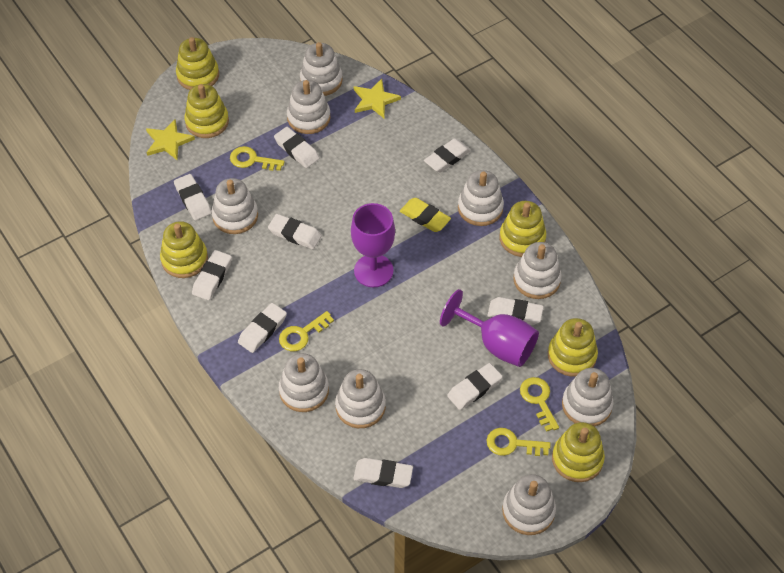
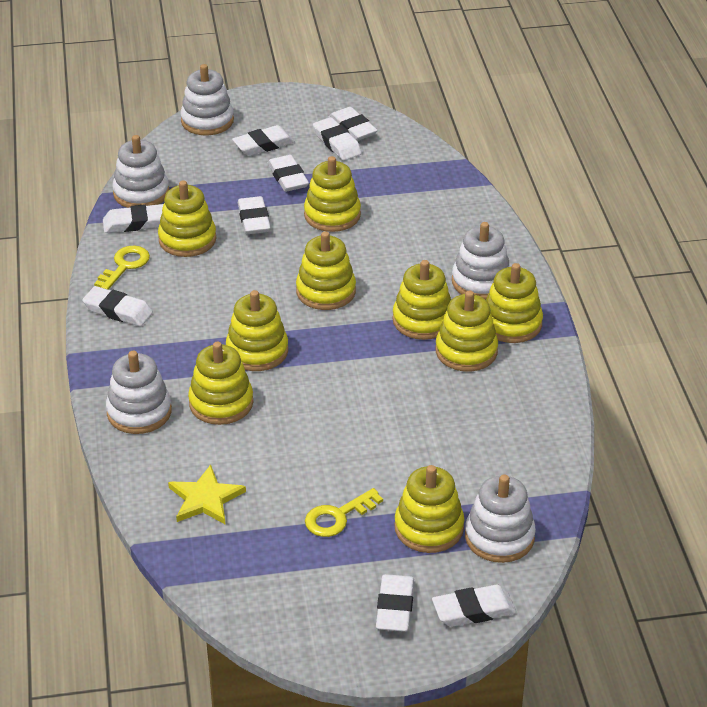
purple goblet: 2 -> 0
white stacking toy: 9 -> 5
yellow eraser: 1 -> 0
yellow key: 4 -> 2
yellow stacking toy: 6 -> 9
yellow star: 2 -> 1

